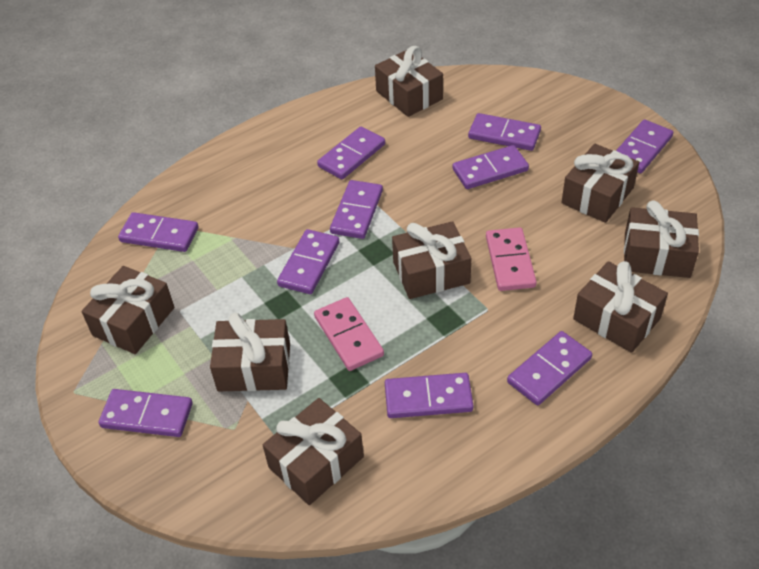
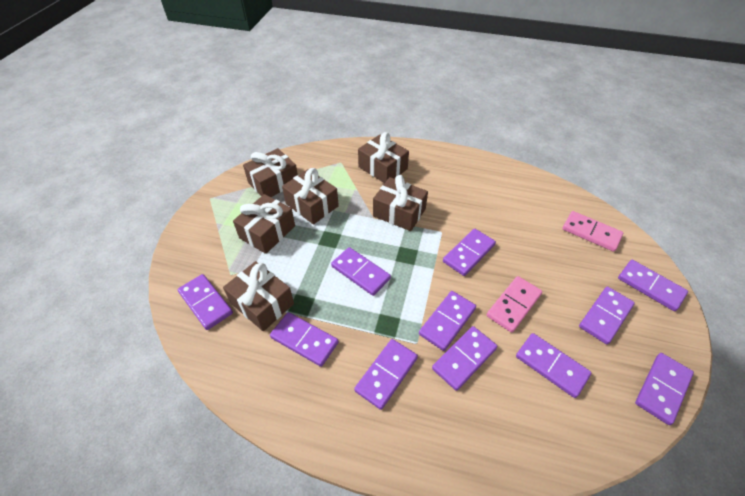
brown gift: 8 -> 6
purple domino: 10 -> 11

